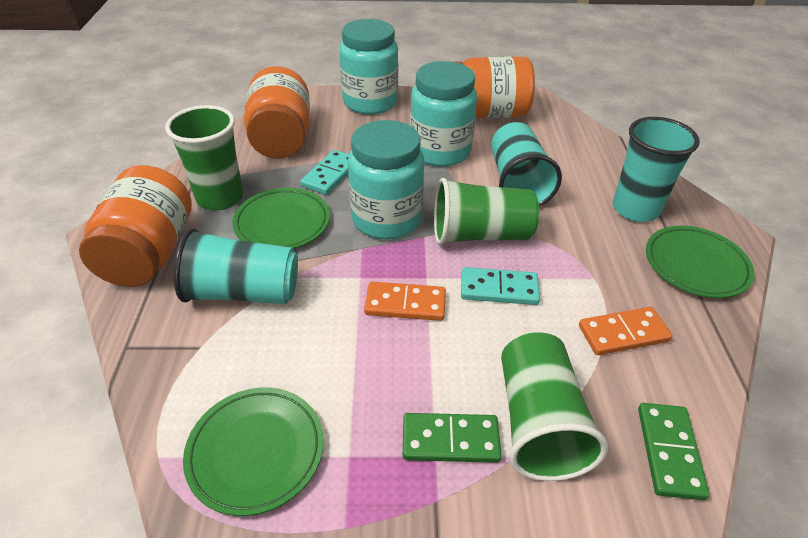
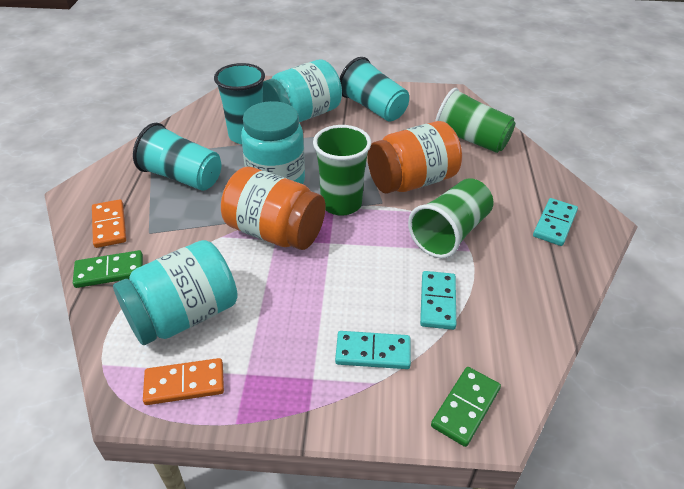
green plate: 3 -> 0
orange jar: 3 -> 2
turquoise domino: 2 -> 3

